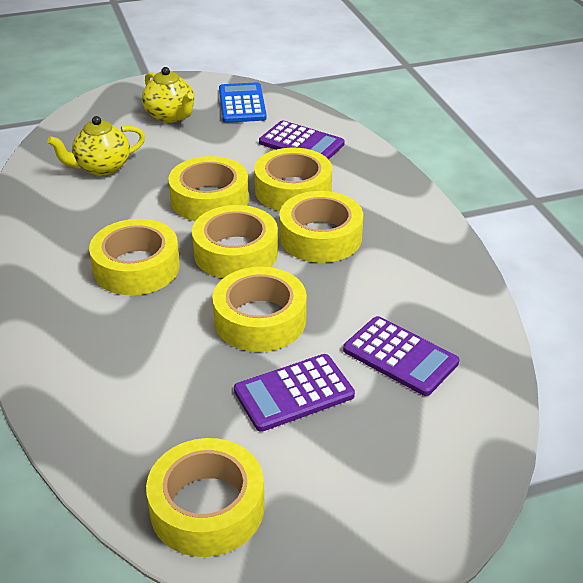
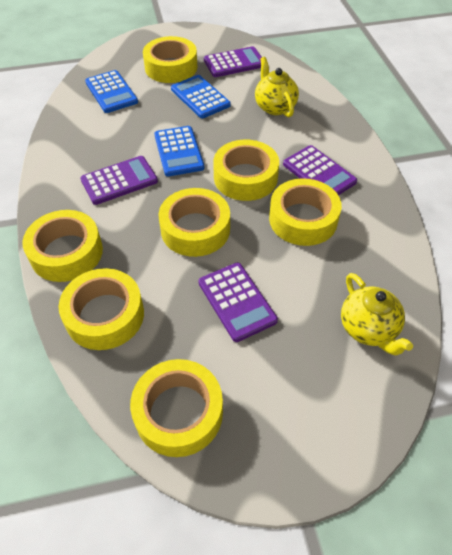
blue calculator: 1 -> 3
purple calculator: 3 -> 4

